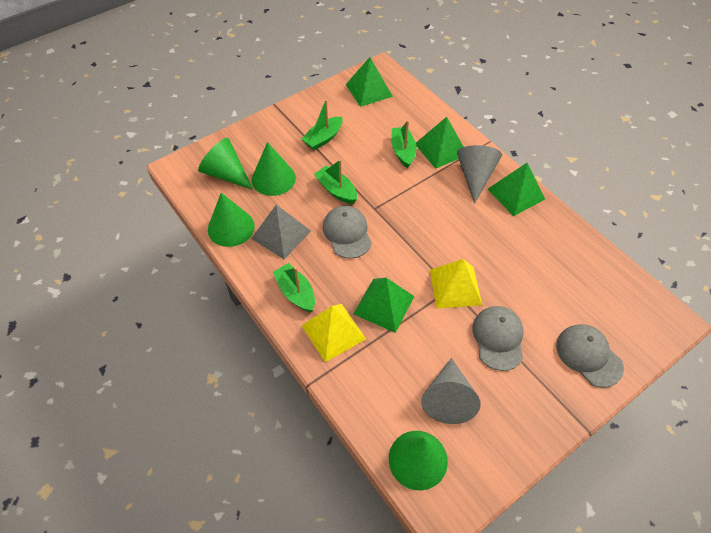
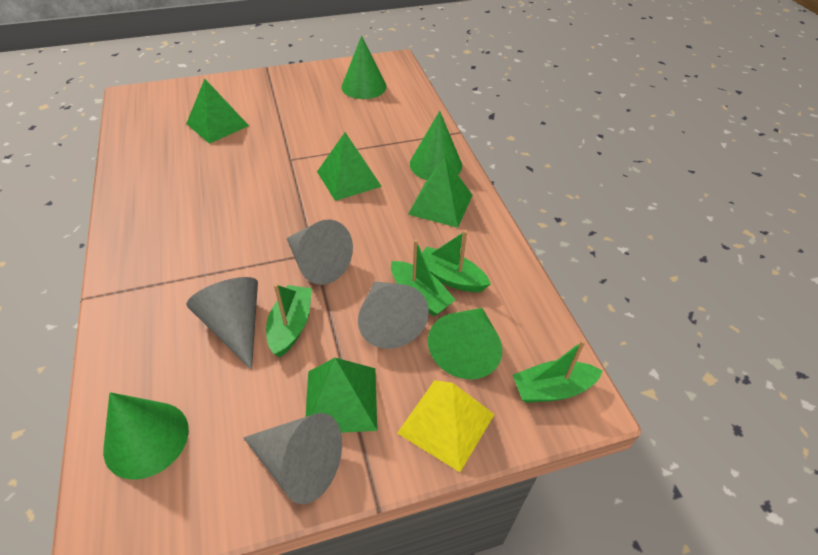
grey cap: 3 -> 0
grey cone: 2 -> 4
grey pyramid: 1 -> 0
yellow pyramid: 2 -> 1

